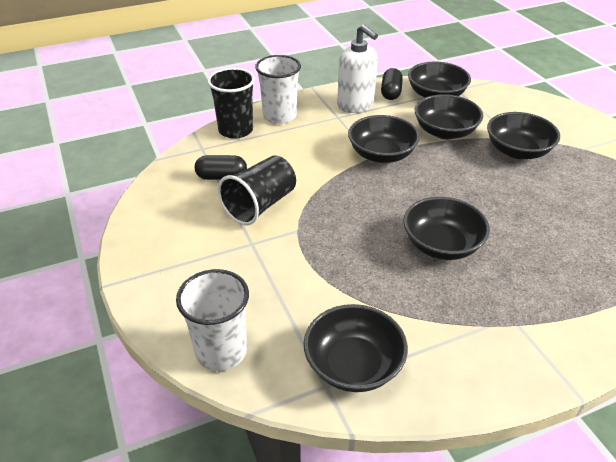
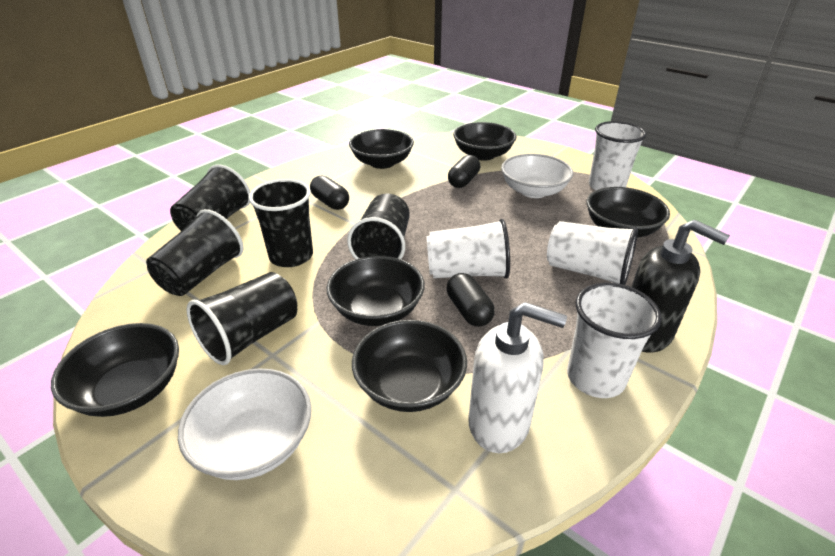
black capsule: 2 -> 3
black cup: 2 -> 5
black soap dispenser: 0 -> 1
white bowl: 0 -> 2
white cup: 2 -> 4

